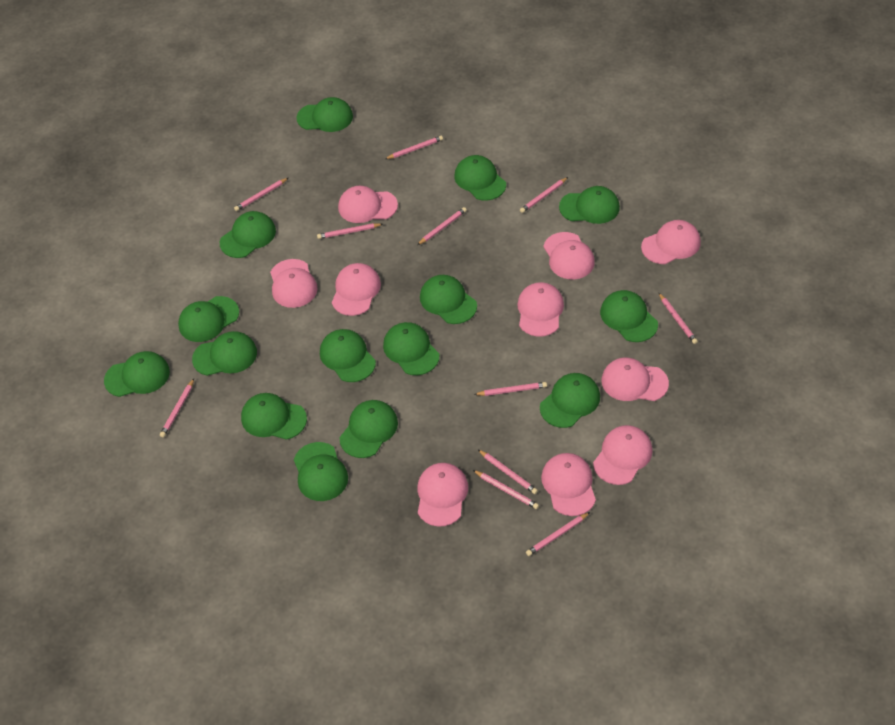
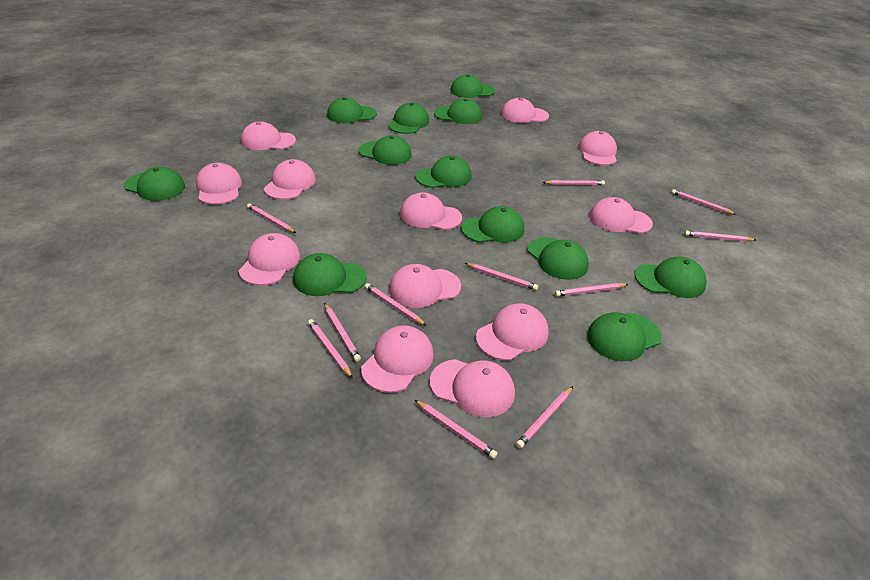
green cap: 15 -> 12
pink cap: 10 -> 12

